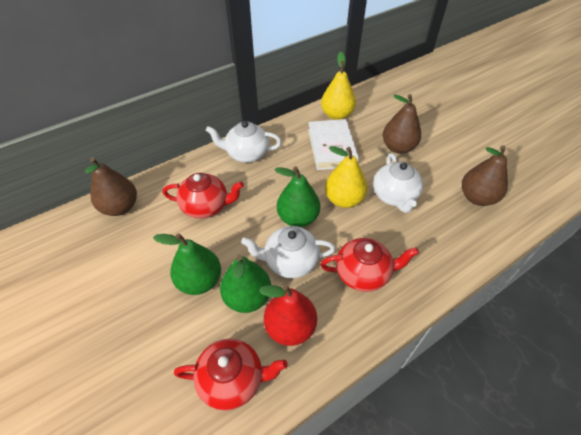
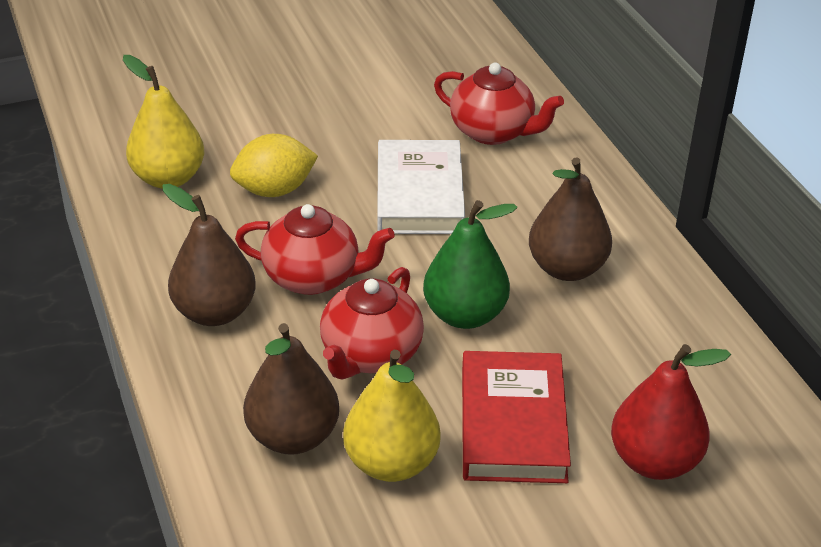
green pear: 3 -> 1
red book: 0 -> 1
white teapot: 3 -> 0
yellow lemon: 0 -> 1

